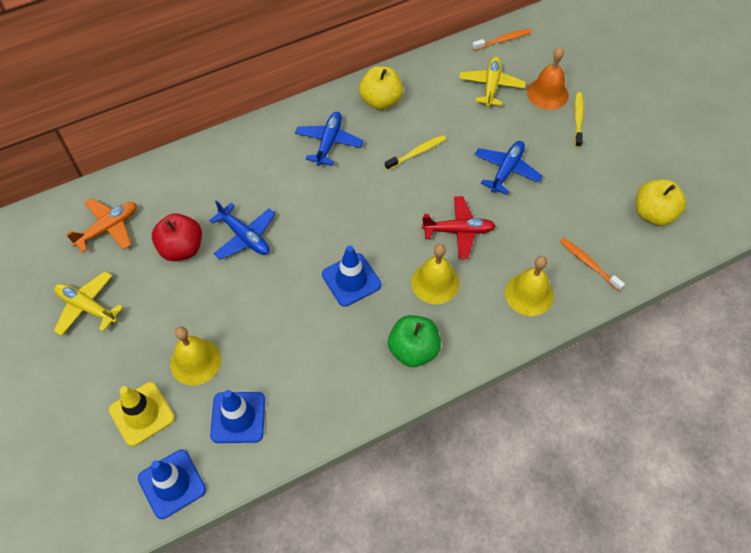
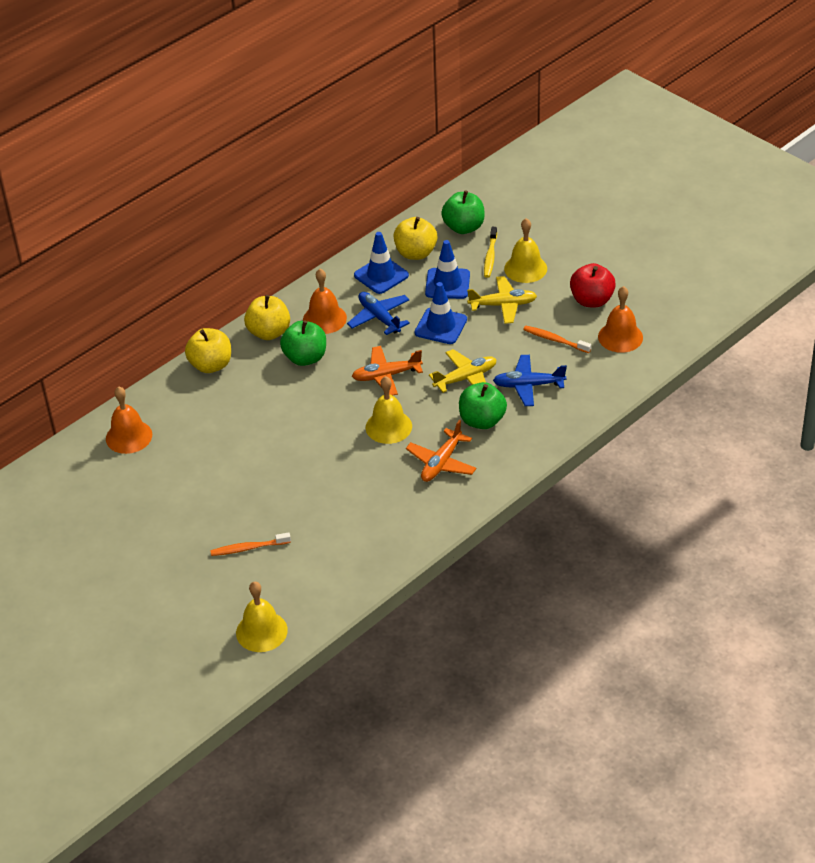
blue plane: 3 -> 2
green apple: 1 -> 3
orange bell: 1 -> 3
orange plane: 1 -> 2
red plane: 1 -> 0
yellow apple: 2 -> 3
yellow toothbrush: 2 -> 1
yellow traffic cone: 1 -> 0

